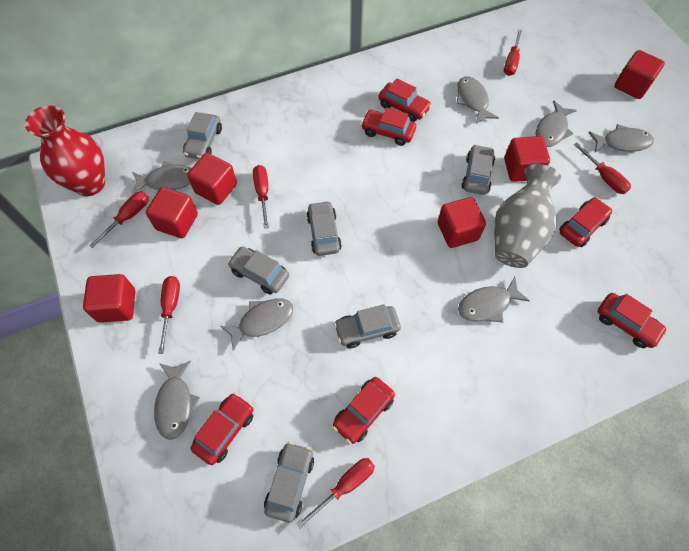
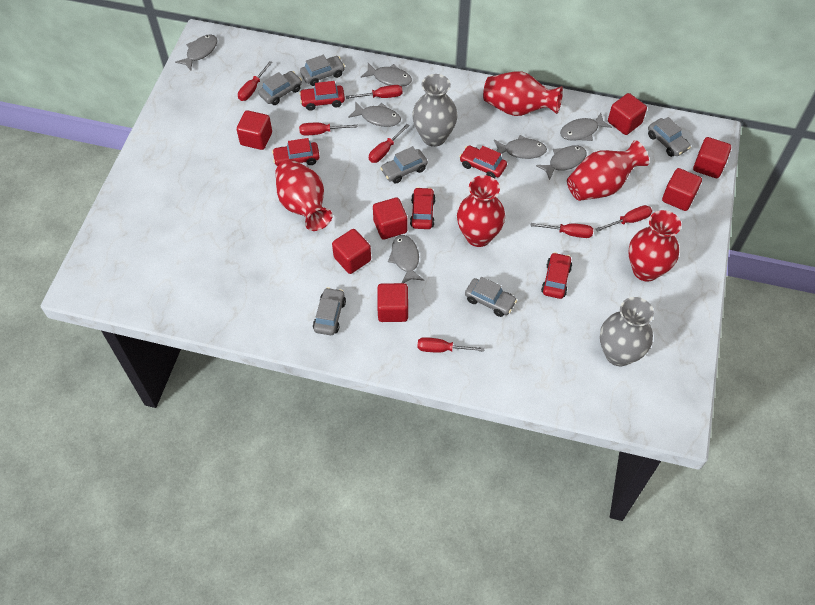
grey vase: 1 -> 2
red car: 6 -> 5
red cube: 6 -> 7
red screwdriver: 6 -> 7
red vase: 1 -> 5

